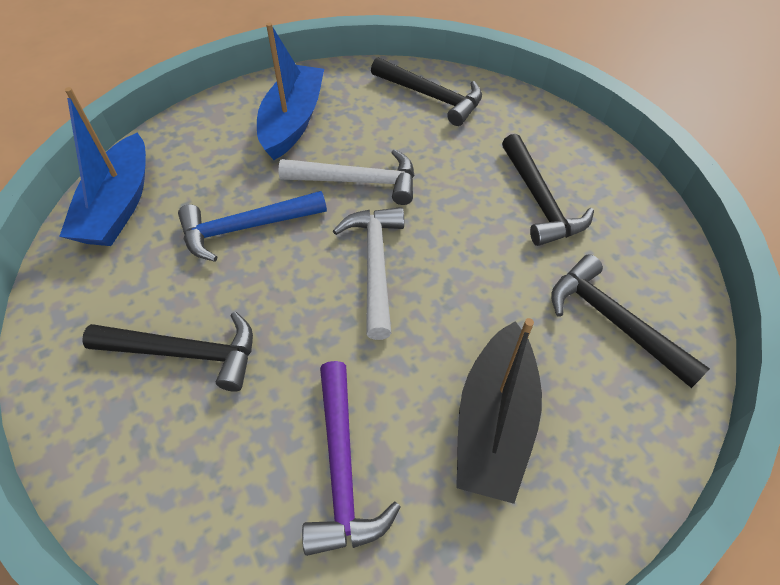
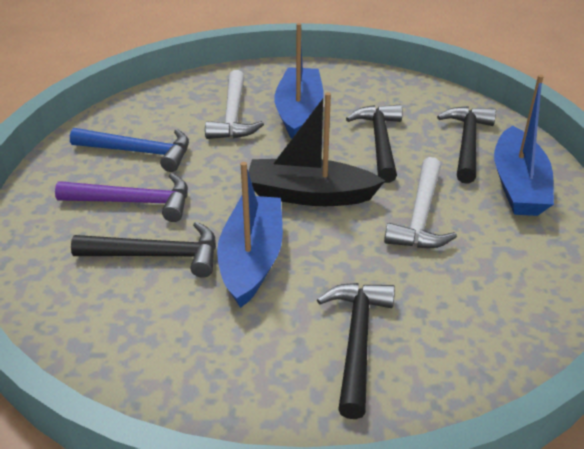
blue boat: 2 -> 3

